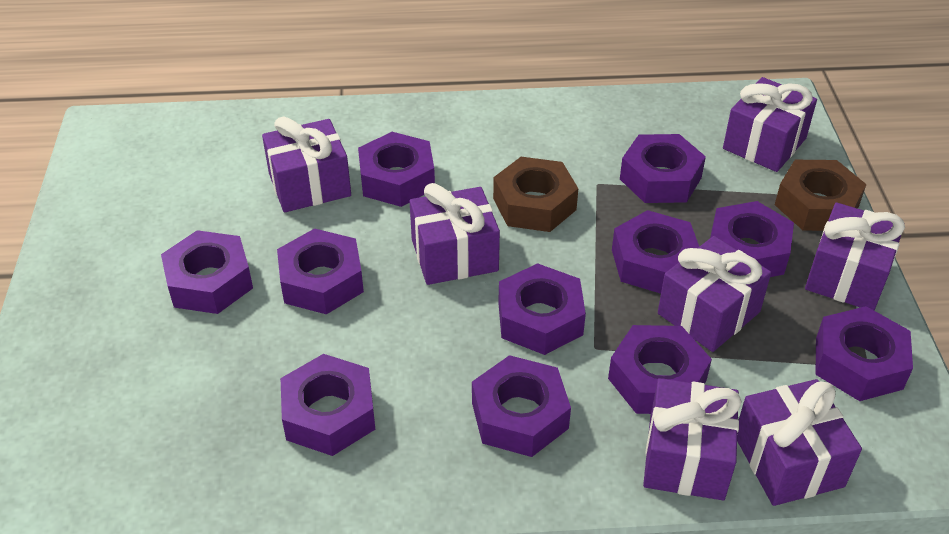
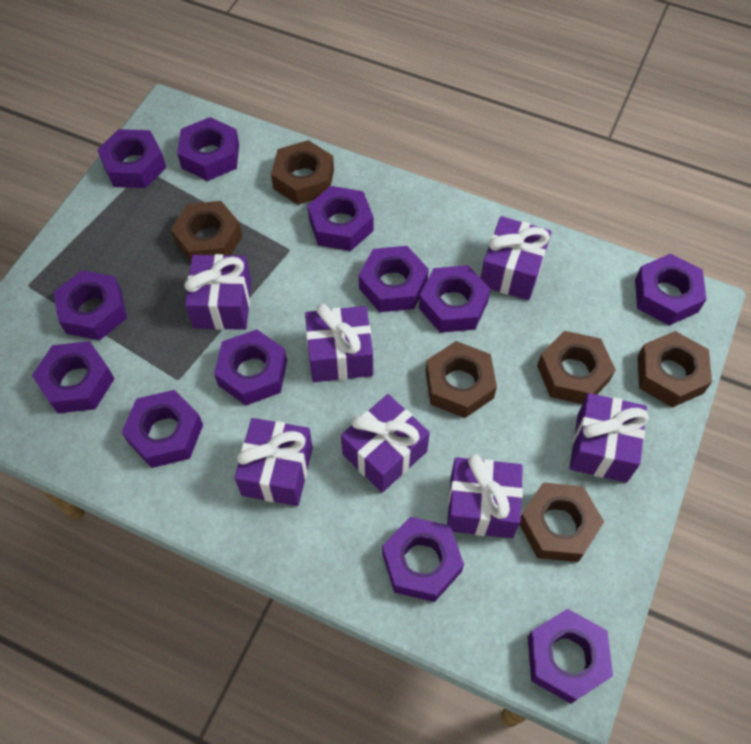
brown nut: 2 -> 6
purple nut: 11 -> 12

